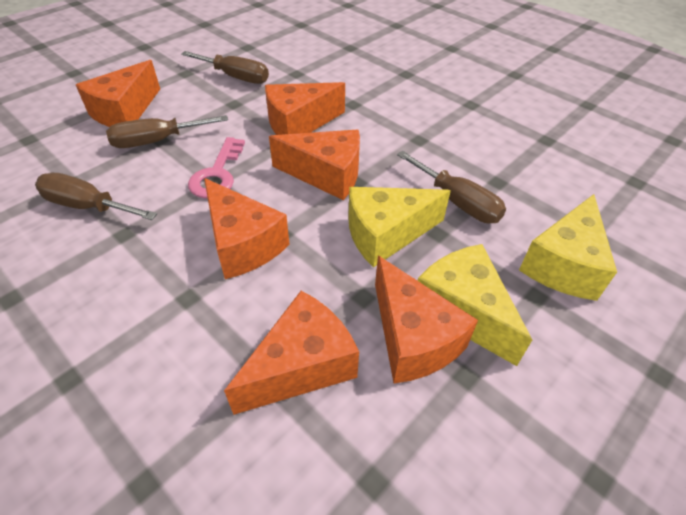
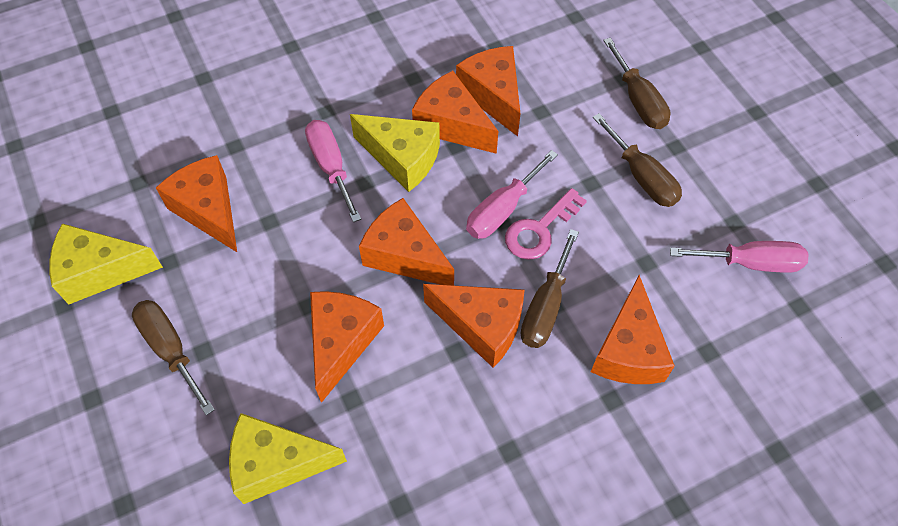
orange cheese: 6 -> 7
pink screwdriver: 0 -> 3

